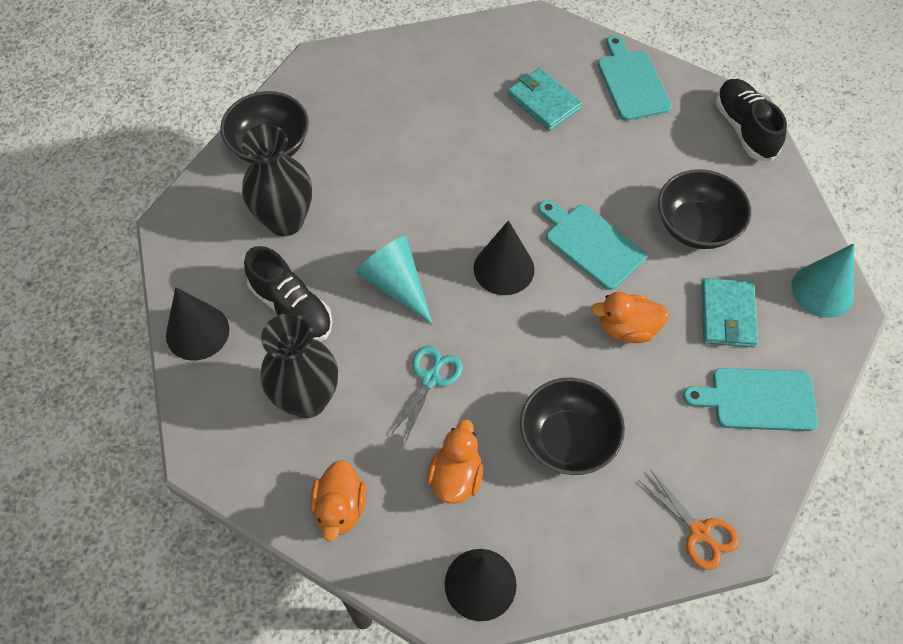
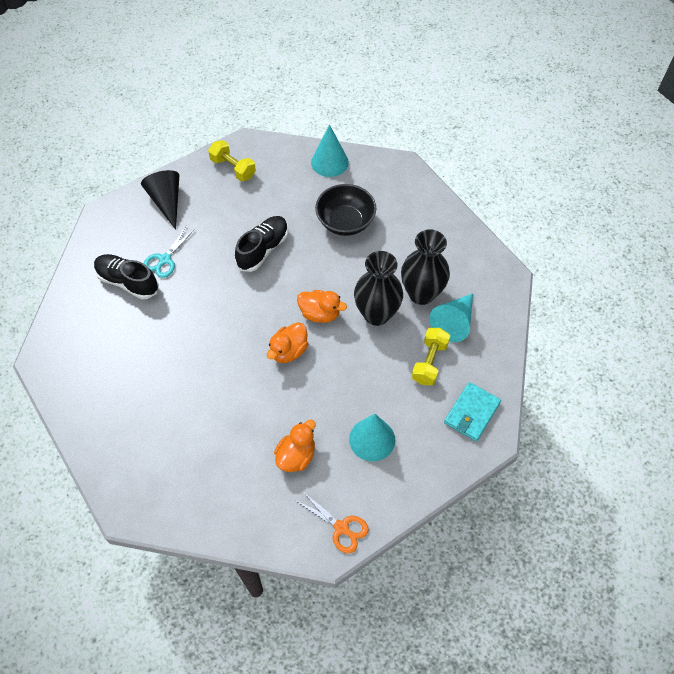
black bowl: 3 -> 1
black cone: 3 -> 1
turquoise cone: 2 -> 3
turquoise cutting board: 3 -> 0
turquoise wallet: 2 -> 1
yellow dumbbell: 0 -> 2

